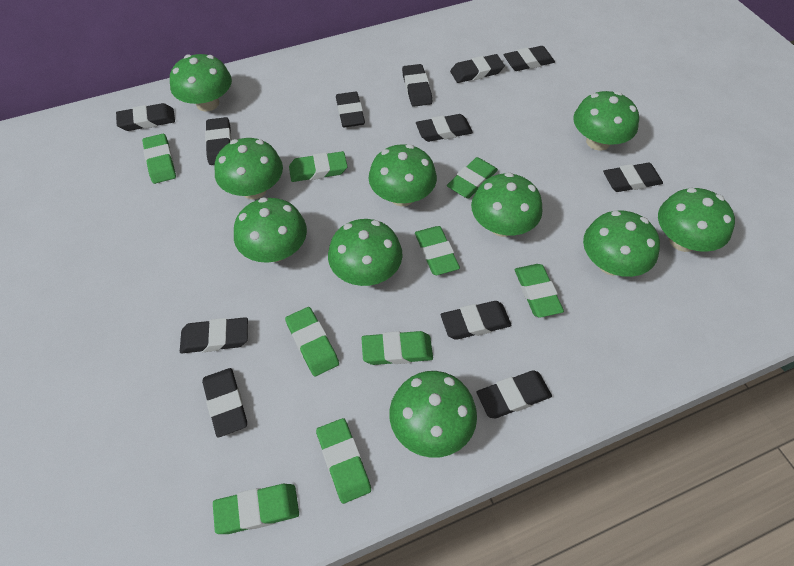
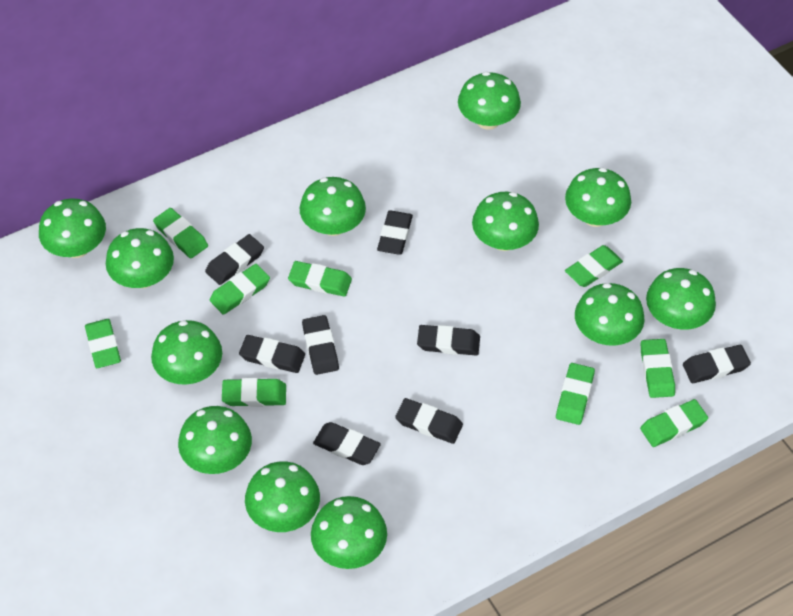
black eraser: 12 -> 8
green mushroom: 10 -> 12

